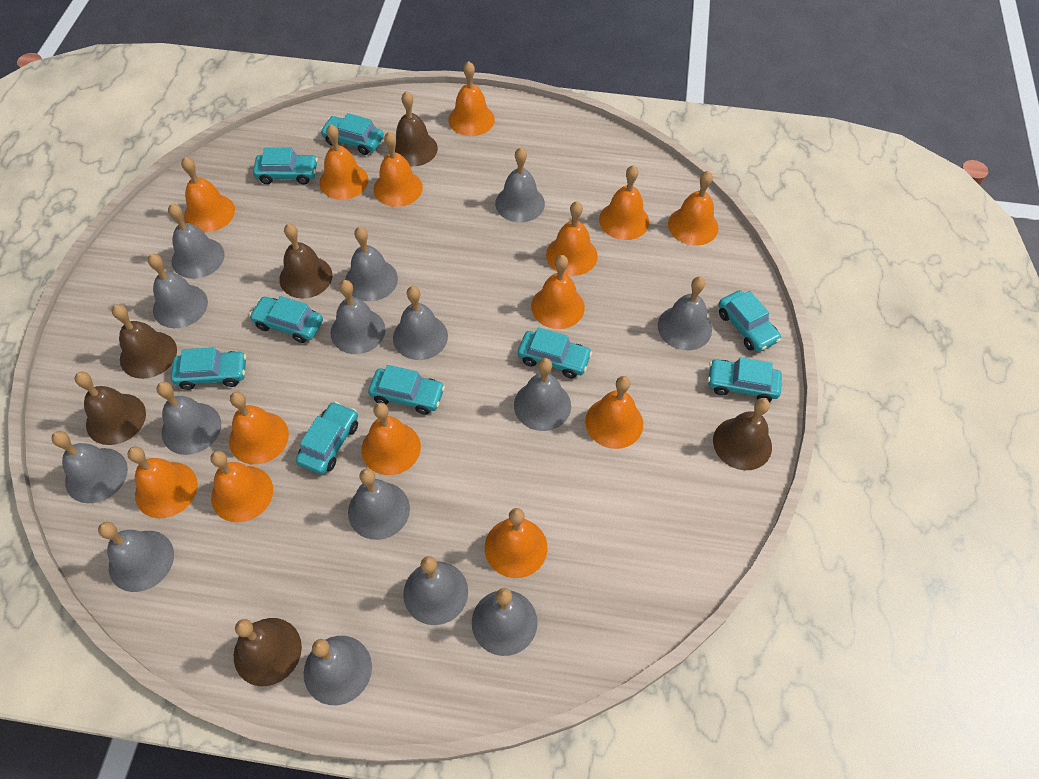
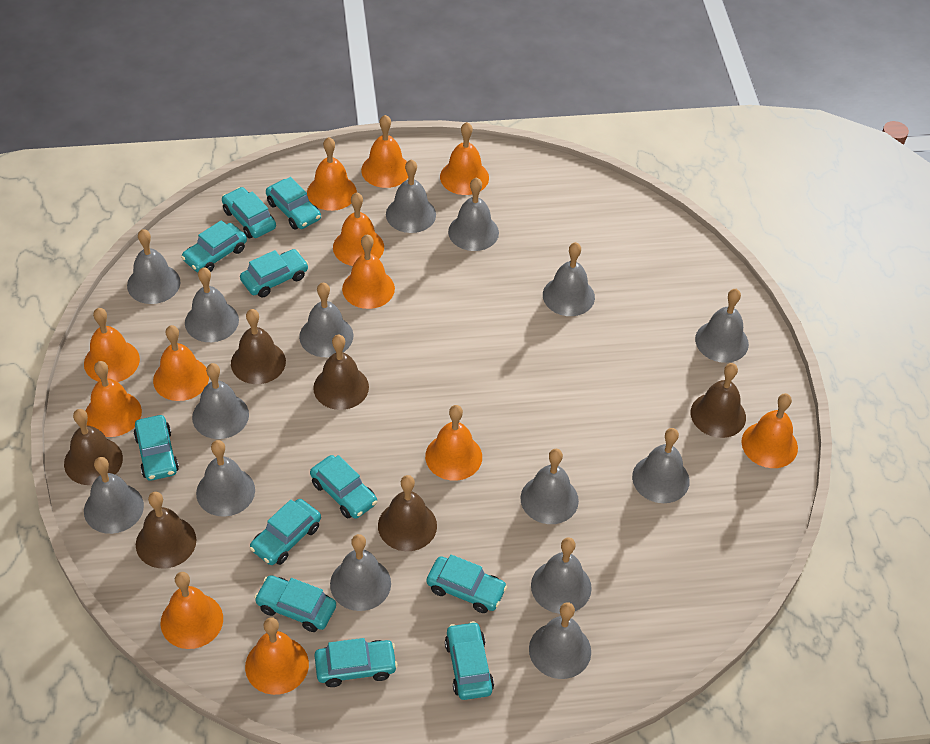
orange bell: 14 -> 12
turquoise car: 9 -> 11

